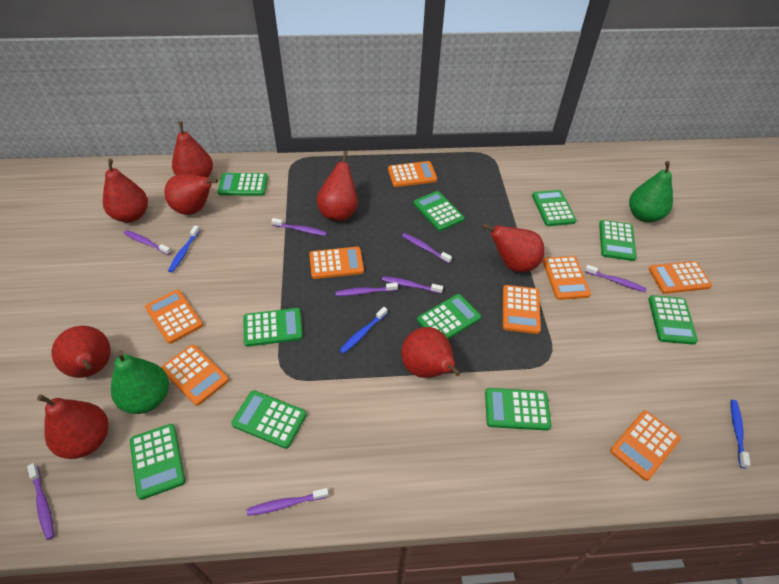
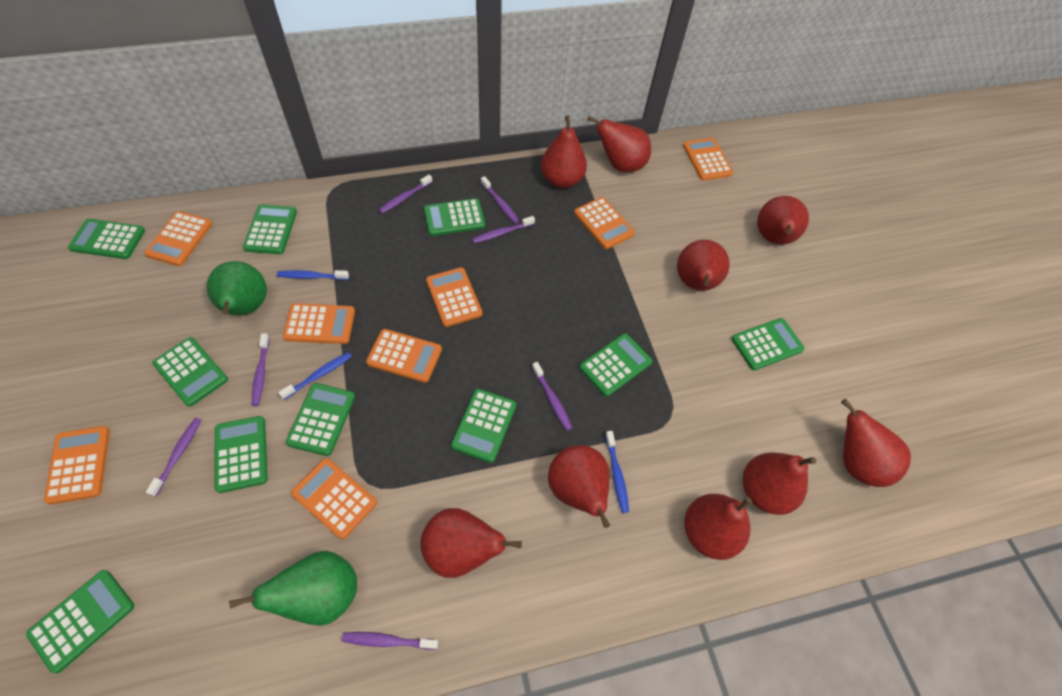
purple toothbrush: 8 -> 7
red pear: 8 -> 9

